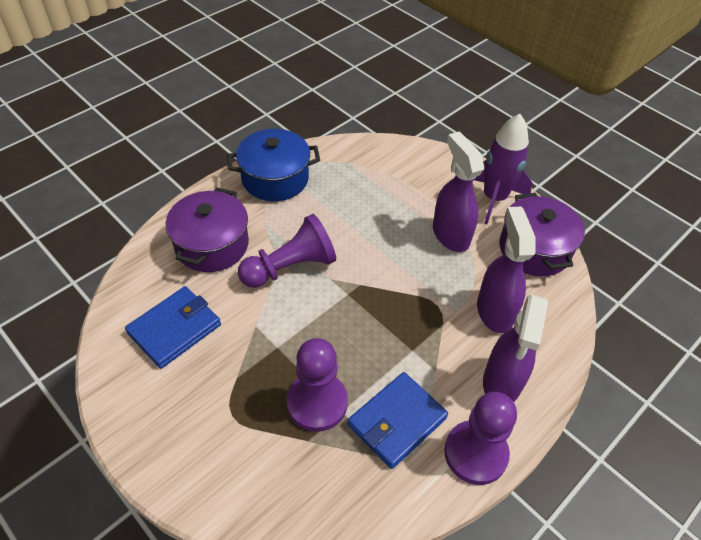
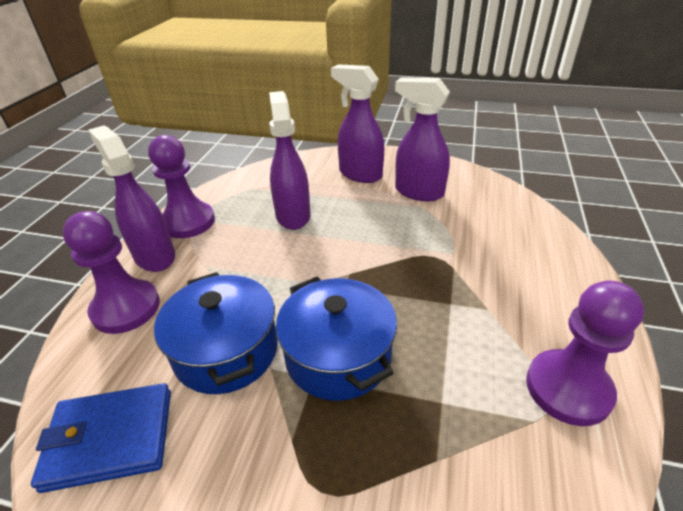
blue pot: 1 -> 2
blue wallet: 2 -> 1
purple pot: 2 -> 0
purple rocket: 1 -> 0
purple spray bottle: 3 -> 4

